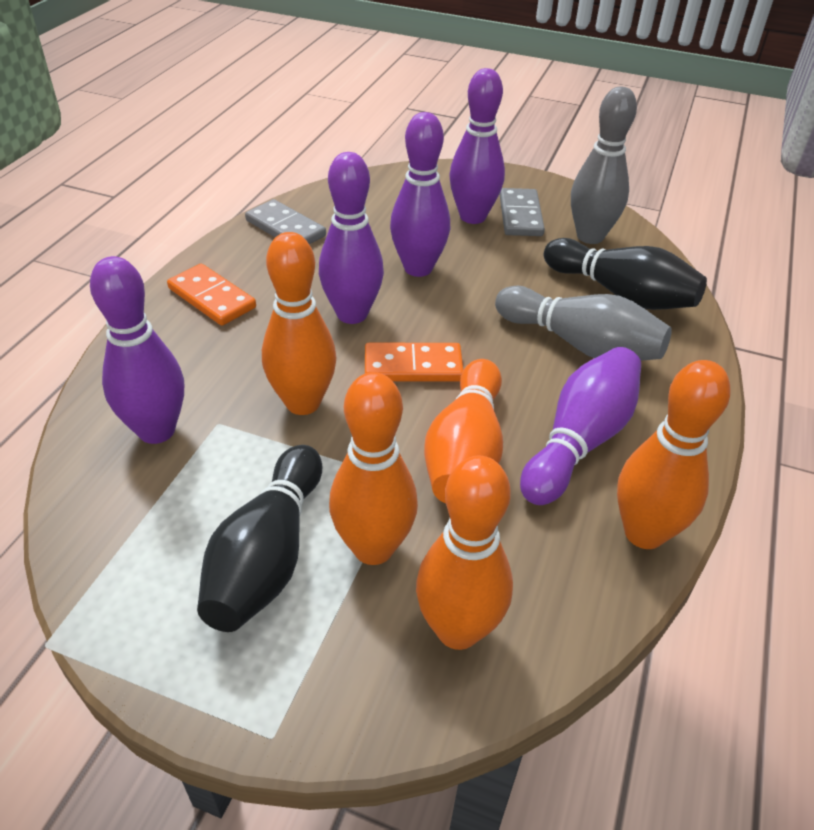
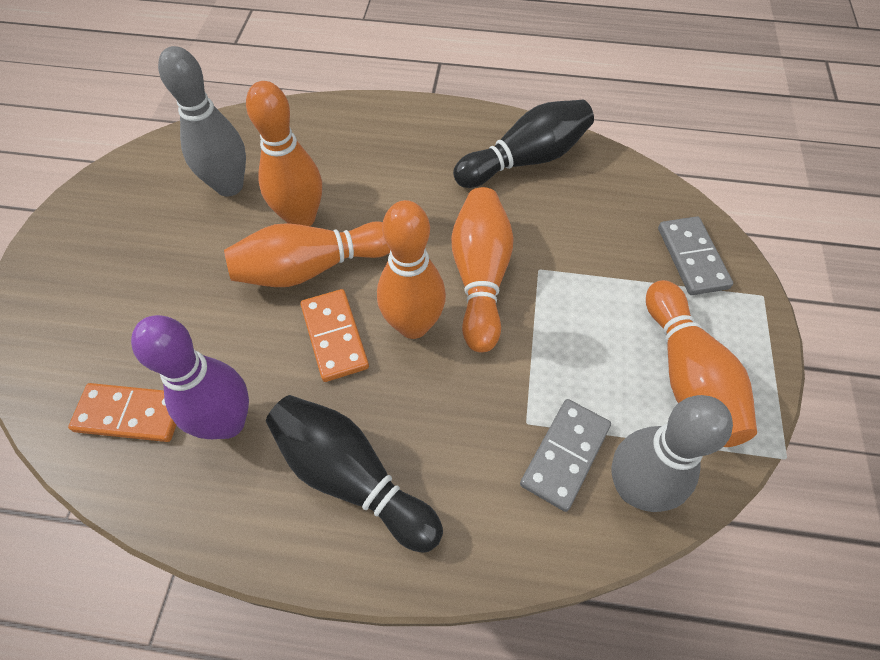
purple bowling pin: 5 -> 1

